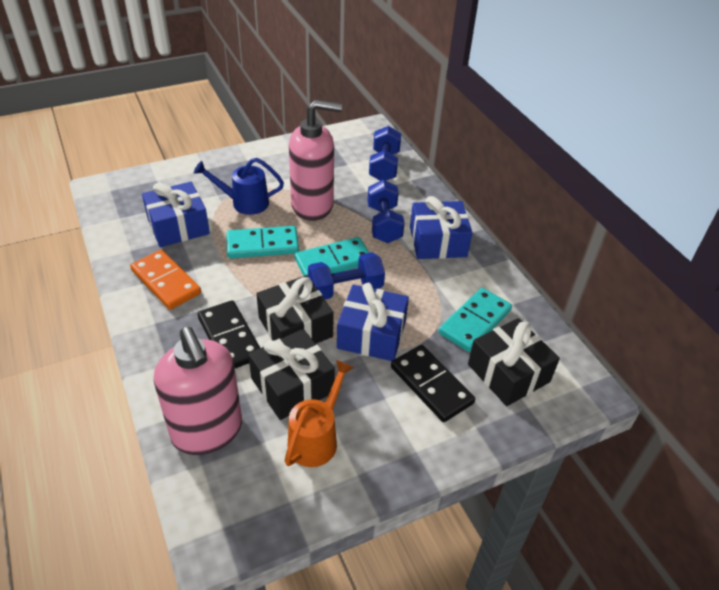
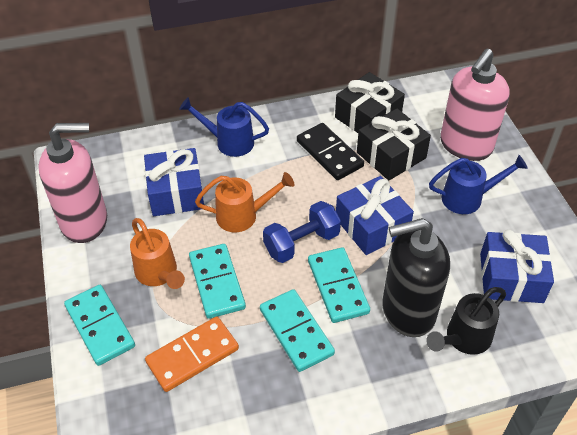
black domino: 2 -> 1
black gift: 3 -> 2
black soap dispenser: 0 -> 1
black watering can: 0 -> 1
blue dumbbell: 3 -> 1
blue watering can: 1 -> 2
orange watering can: 1 -> 2
turquoise domino: 3 -> 4

